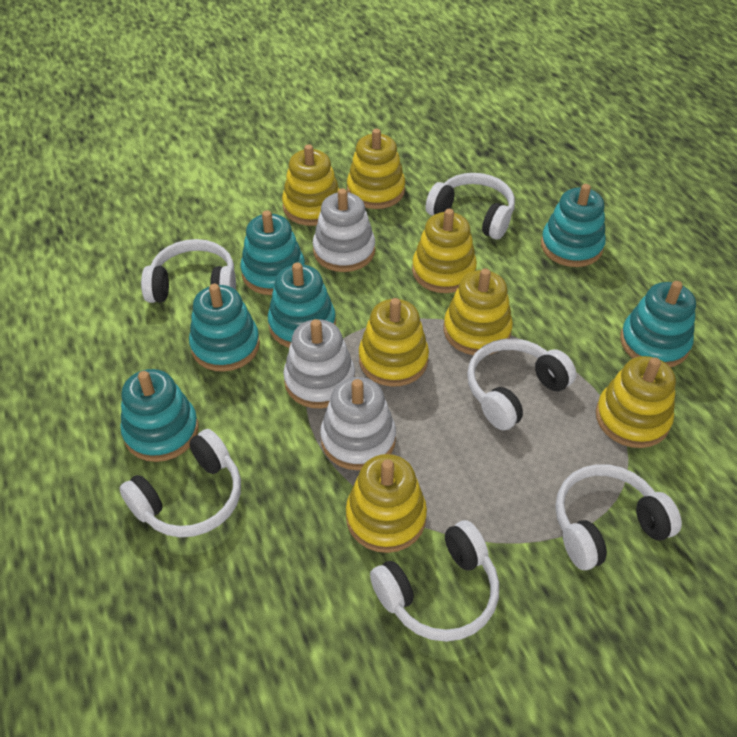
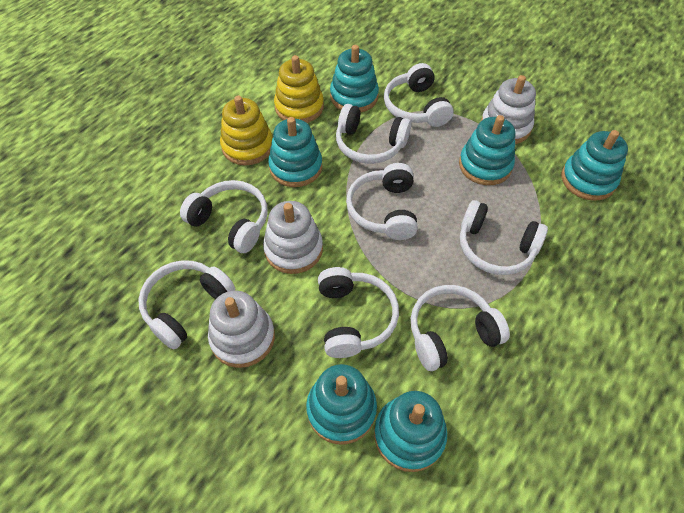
white headphones: 6 -> 8
yellow stacking toy: 7 -> 2

